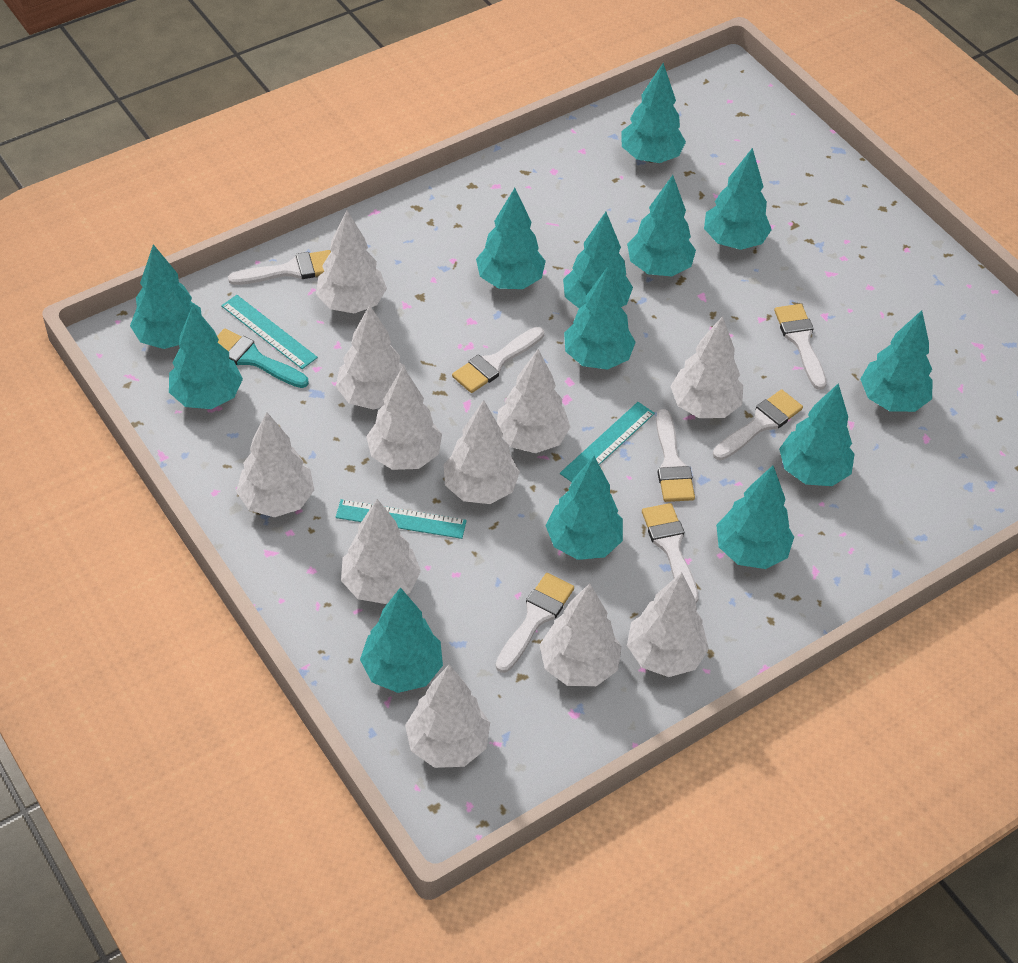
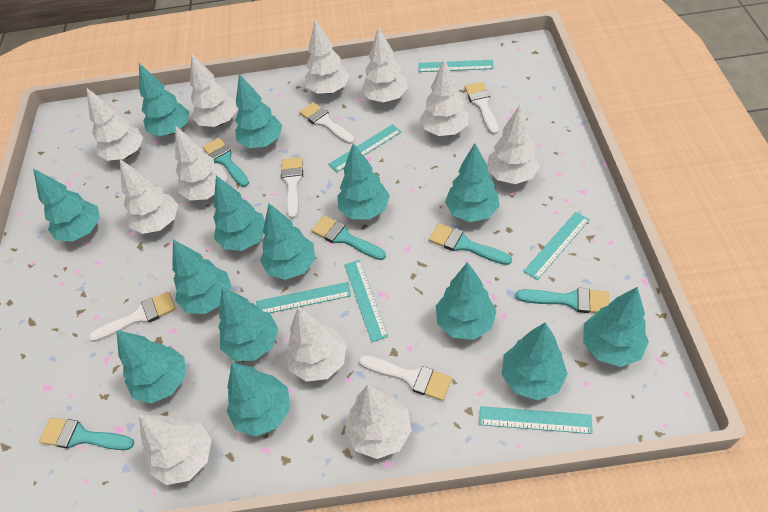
turquoise brush: 1 -> 5
turquoise ruler: 3 -> 6
turquoise tree: 13 -> 14
white brush: 7 -> 5

